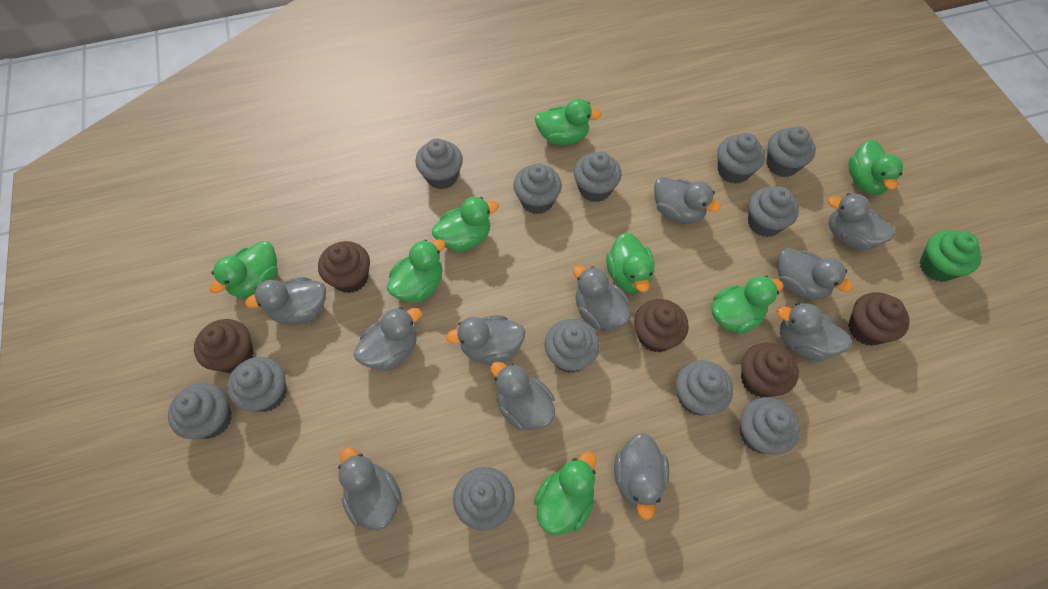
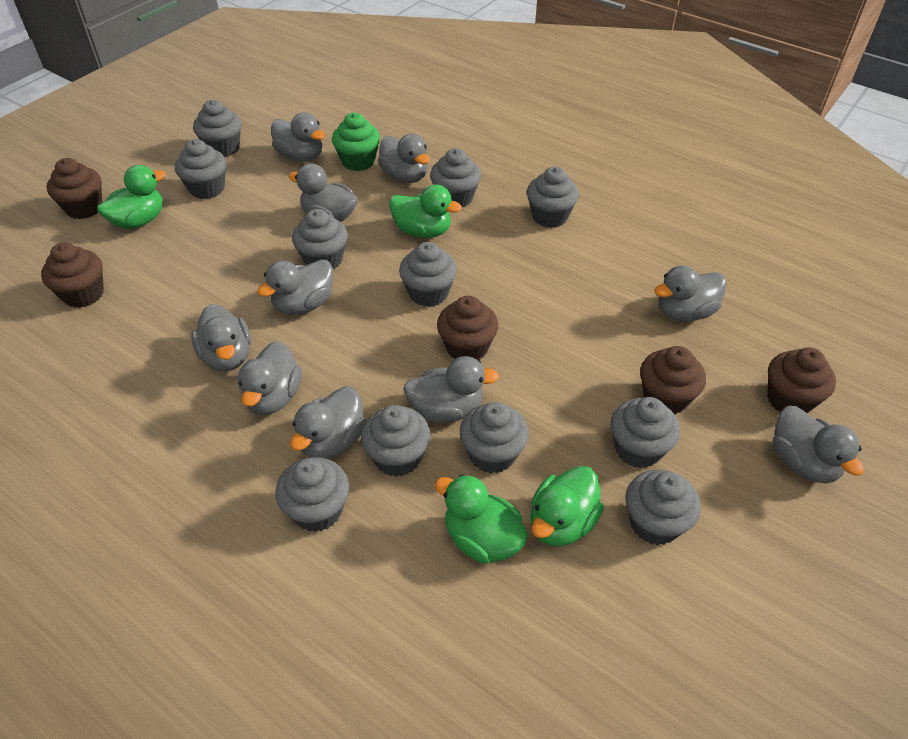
green duck: 8 -> 4
grey cupcake: 12 -> 11
grey duck: 11 -> 10

